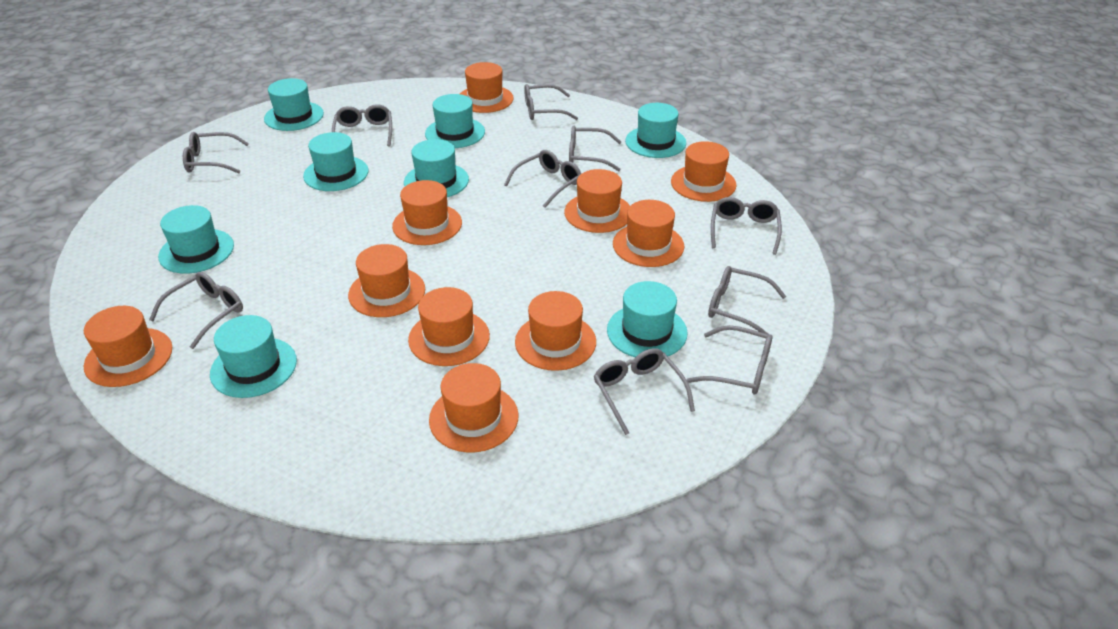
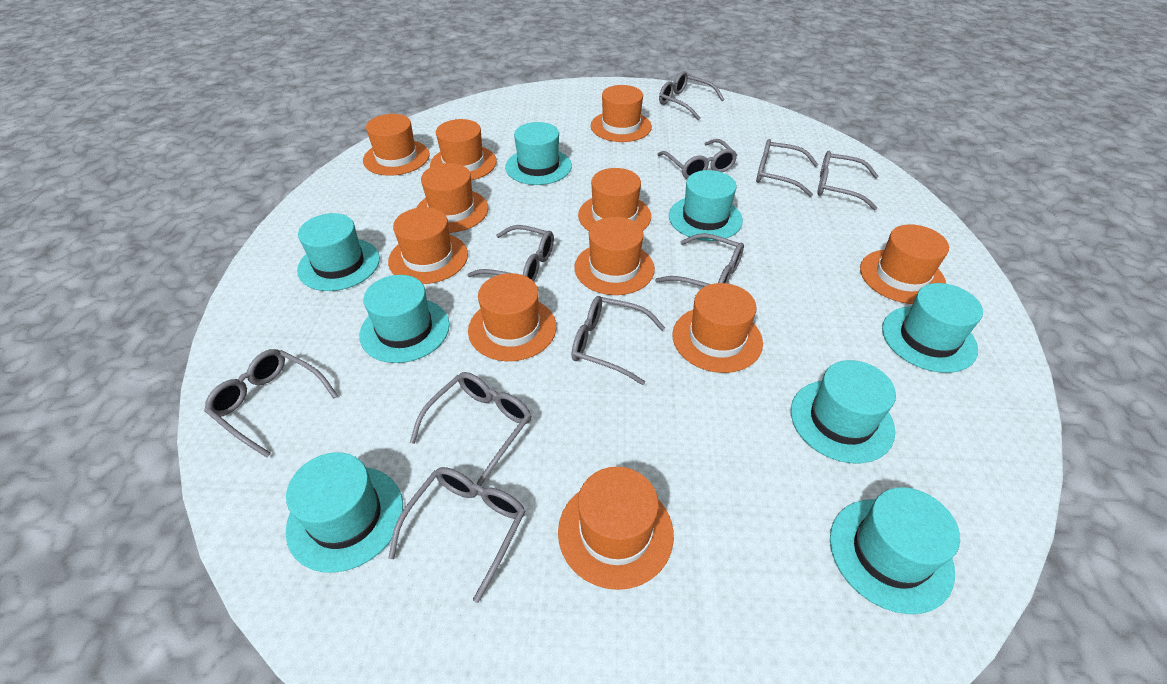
orange hat: 10 -> 11

